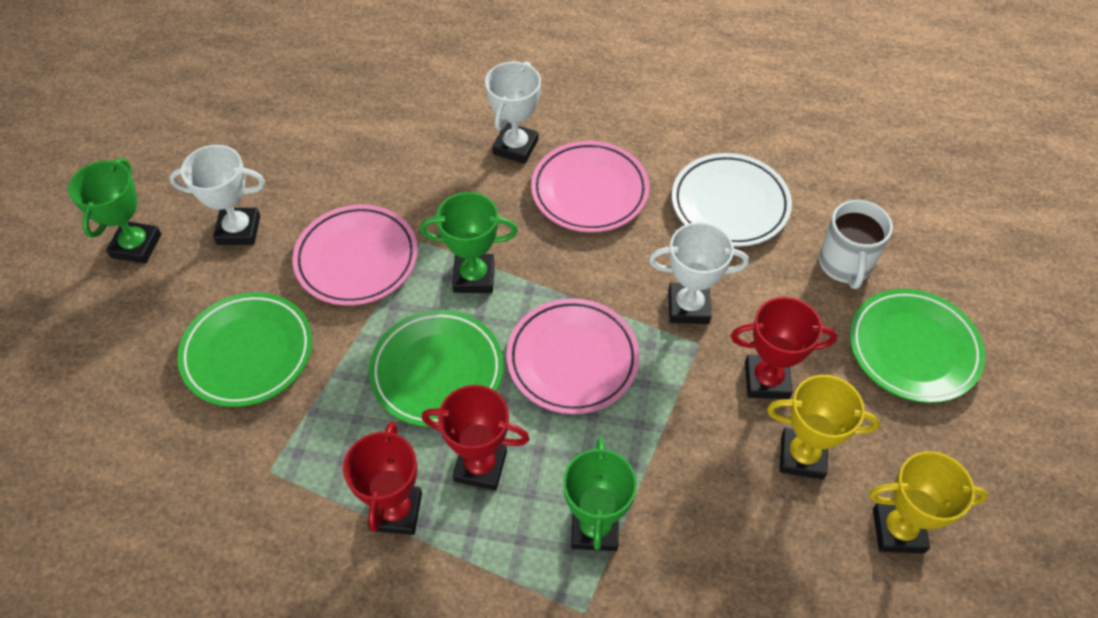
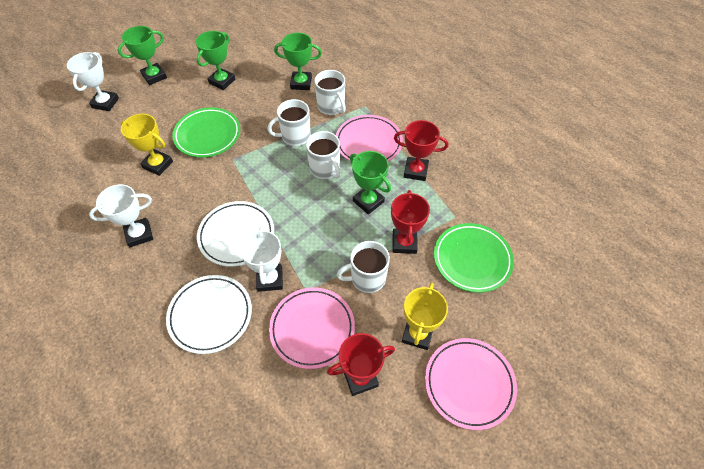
green plate: 3 -> 2
green trophy: 3 -> 4
white mug: 1 -> 4
white plate: 1 -> 2

